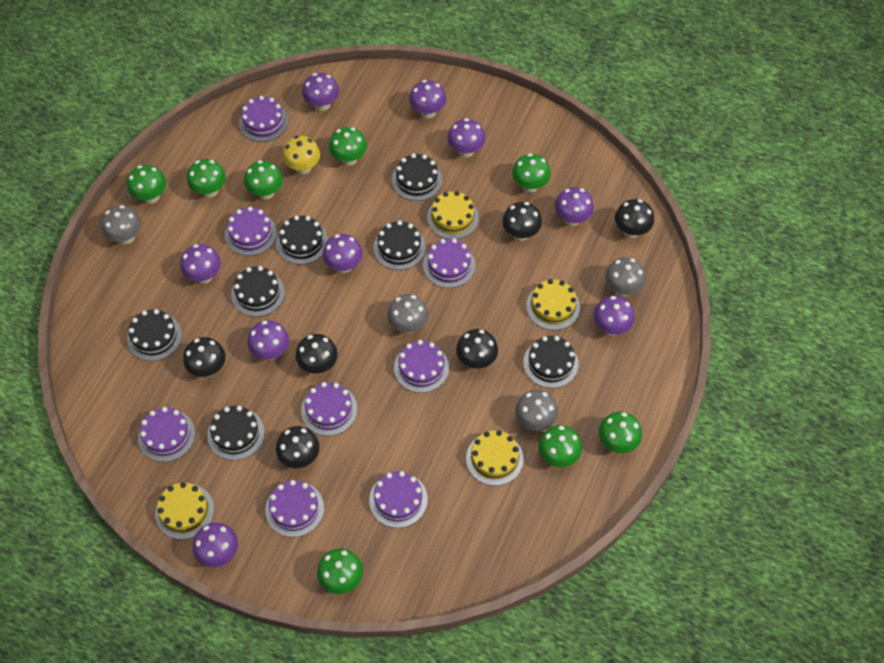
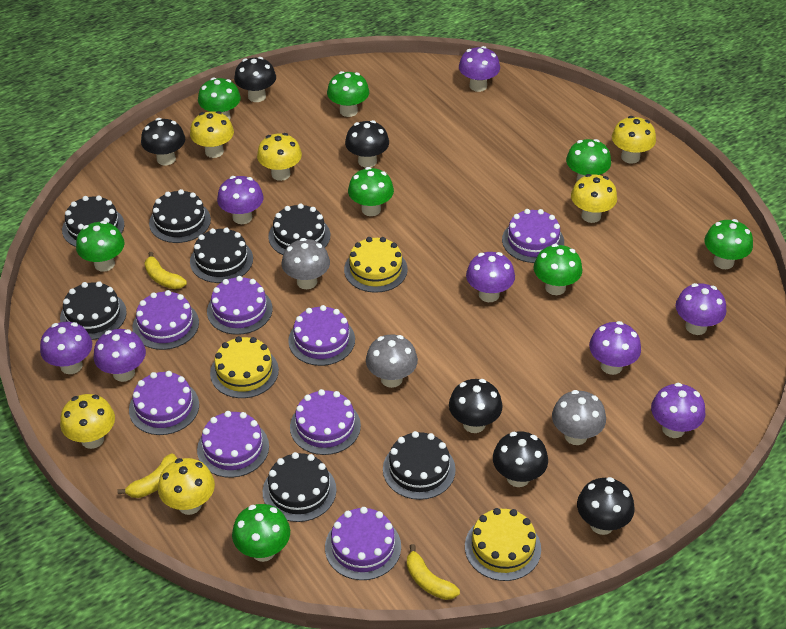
grey mushroom: 4 -> 3
purple mushroom: 9 -> 8
yellow banana: 0 -> 3
yellow cake: 4 -> 3
yellow mushroom: 1 -> 6

